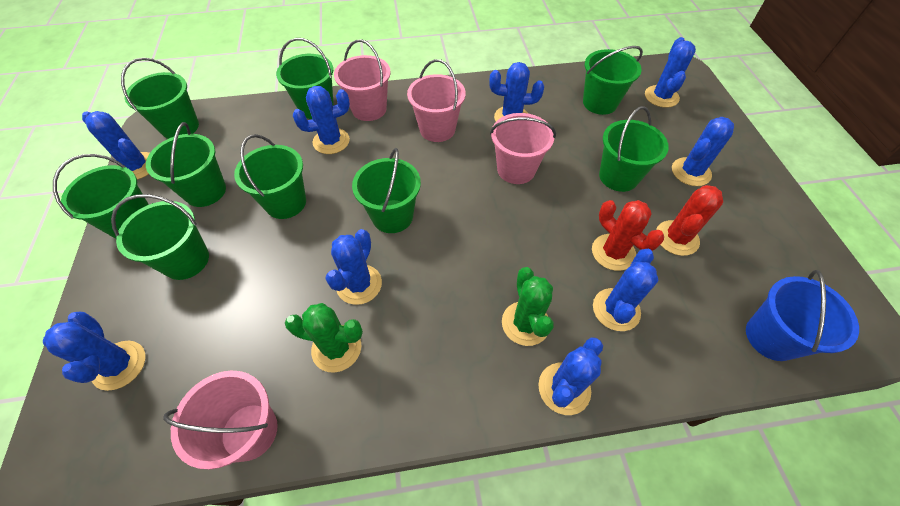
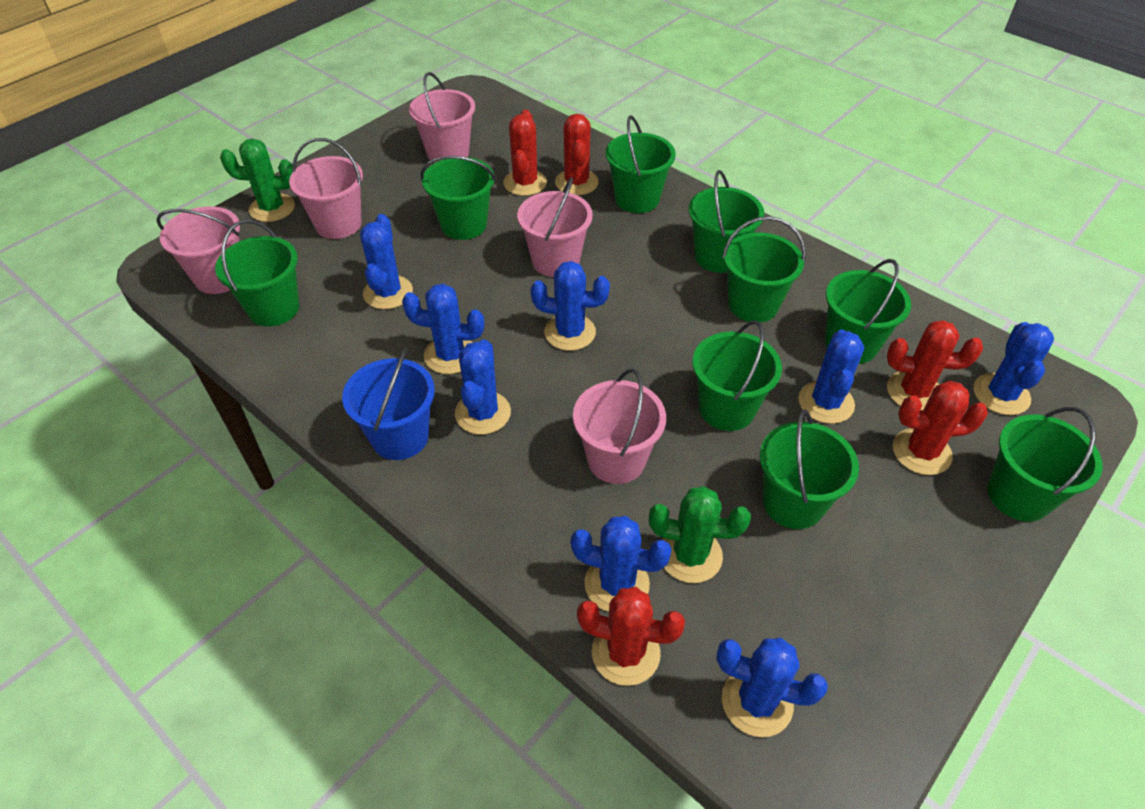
blue cactus: 9 -> 8
pink bucket: 4 -> 5
red cactus: 2 -> 5

